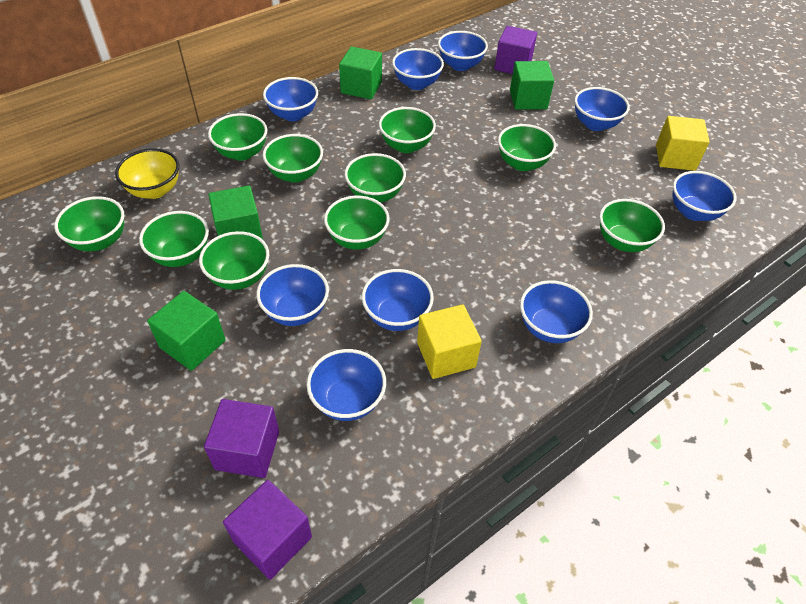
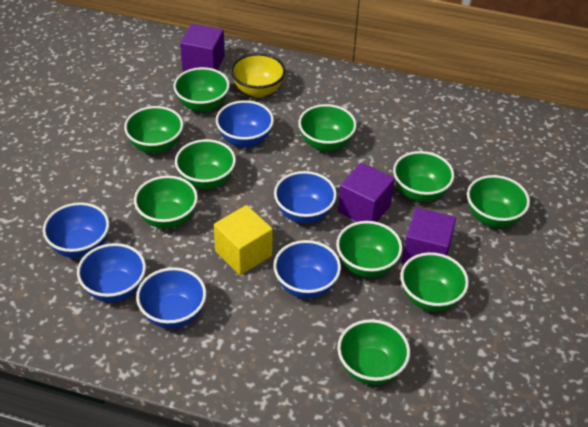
blue bowl: 9 -> 6
green cube: 4 -> 0
yellow cube: 2 -> 1

